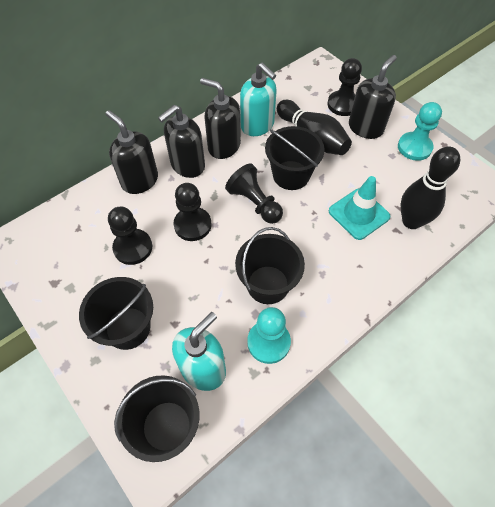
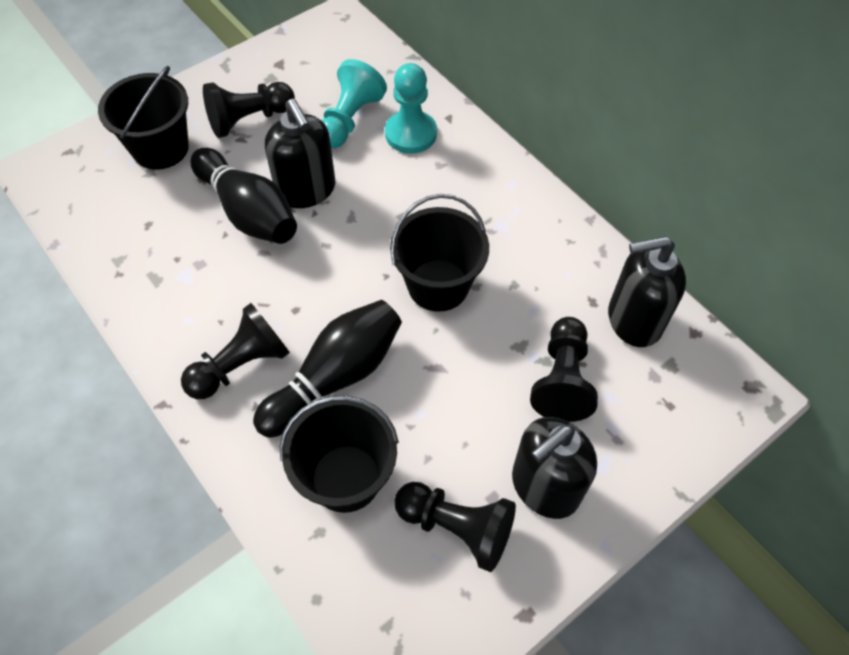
black bucket: 4 -> 3
black soap dispenser: 4 -> 3
turquoise soap dispenser: 2 -> 0
turquoise traffic cone: 1 -> 0

